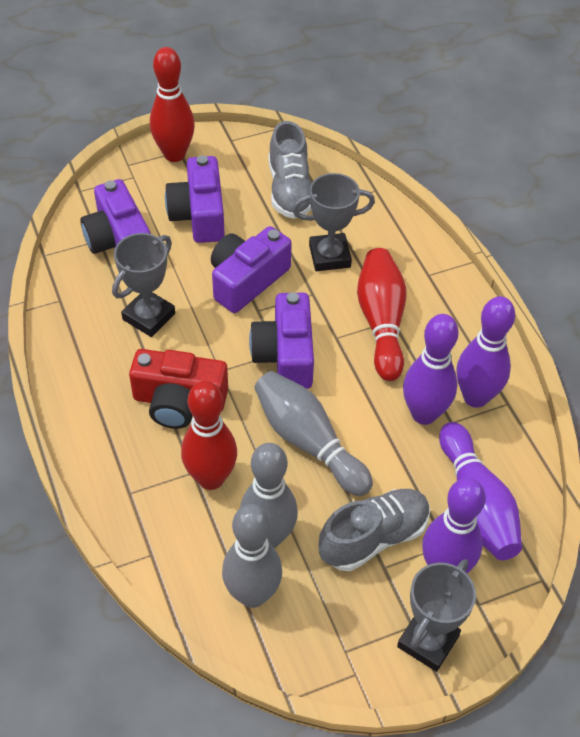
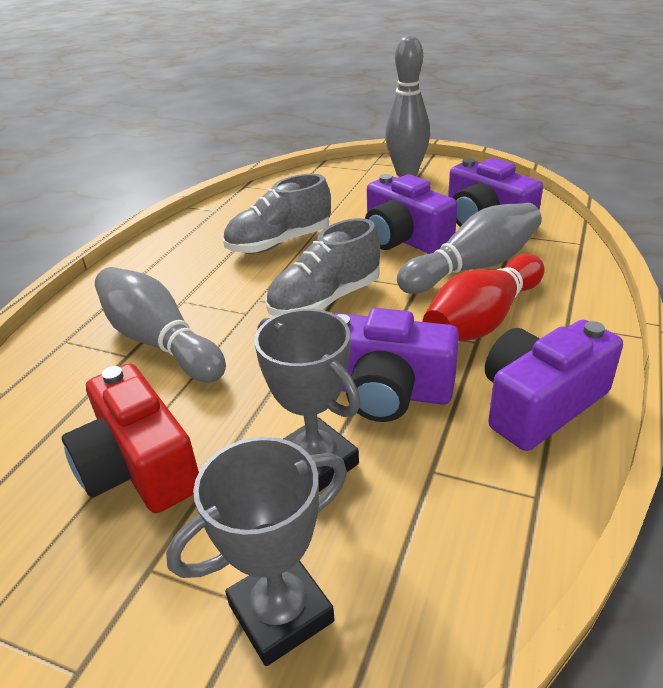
grey trophy: 3 -> 2
purple bowling pin: 4 -> 0
red bowling pin: 3 -> 1

